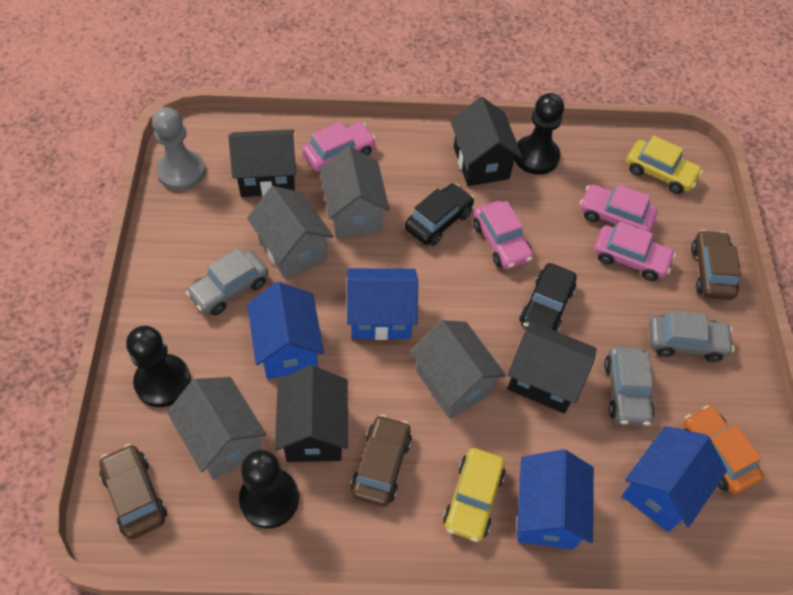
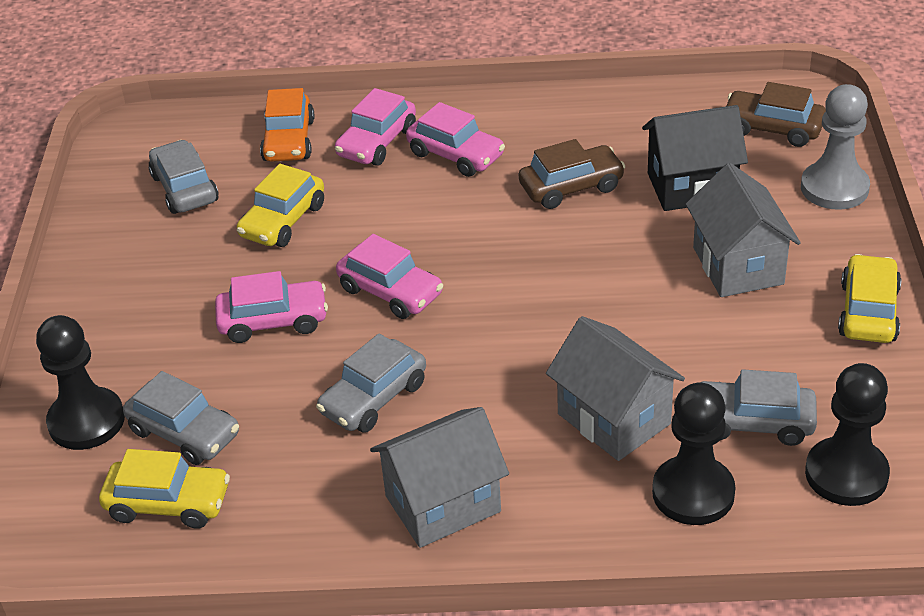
black car: 2 -> 0
black house: 4 -> 1
blue house: 4 -> 0
brown car: 3 -> 2
grey car: 3 -> 4
grey house: 4 -> 3
yellow car: 2 -> 3

